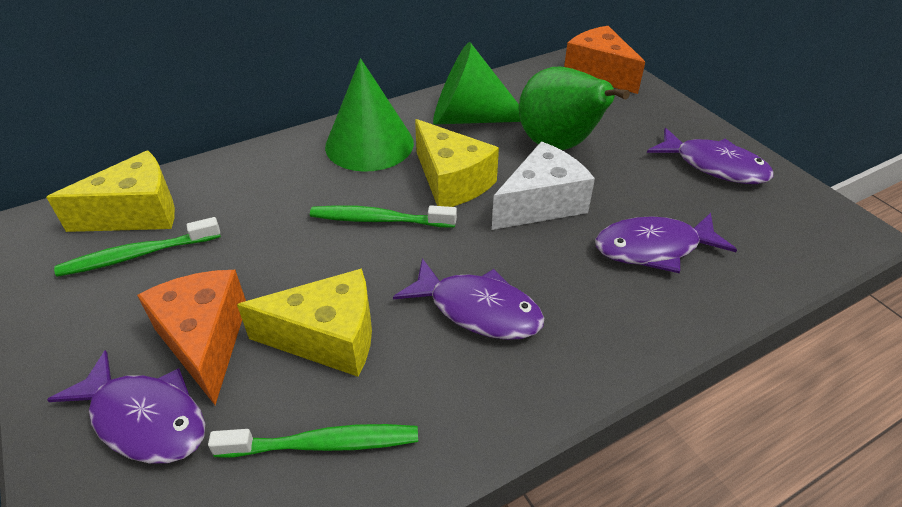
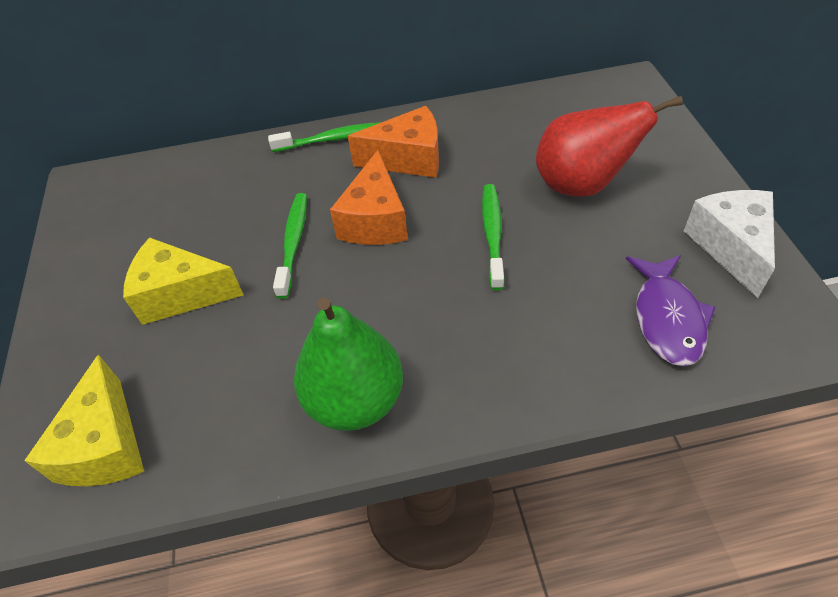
green cone: 2 -> 0
purple fish: 4 -> 1
red pear: 0 -> 1
yellow cheese: 3 -> 2

